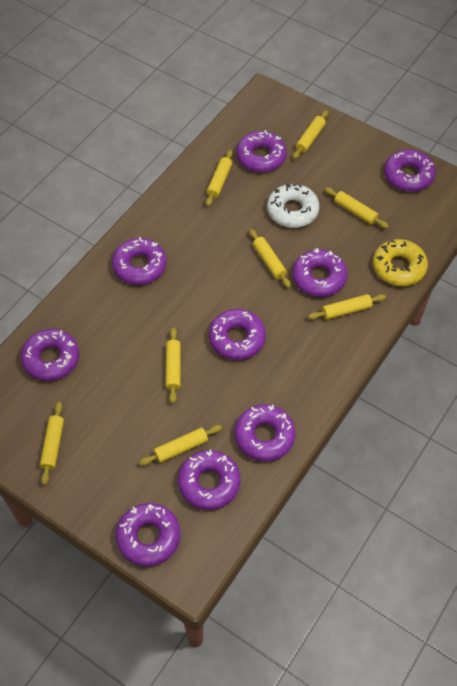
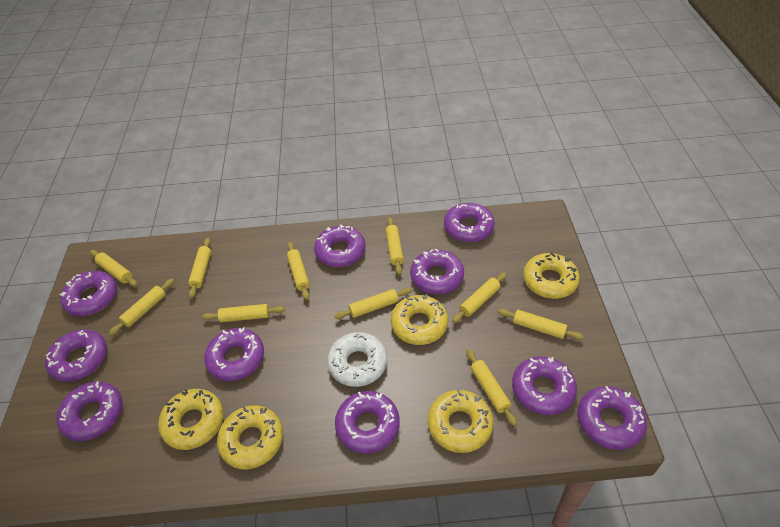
purple donut: 9 -> 10
yellow donut: 1 -> 5
yellow rolling pin: 8 -> 10

